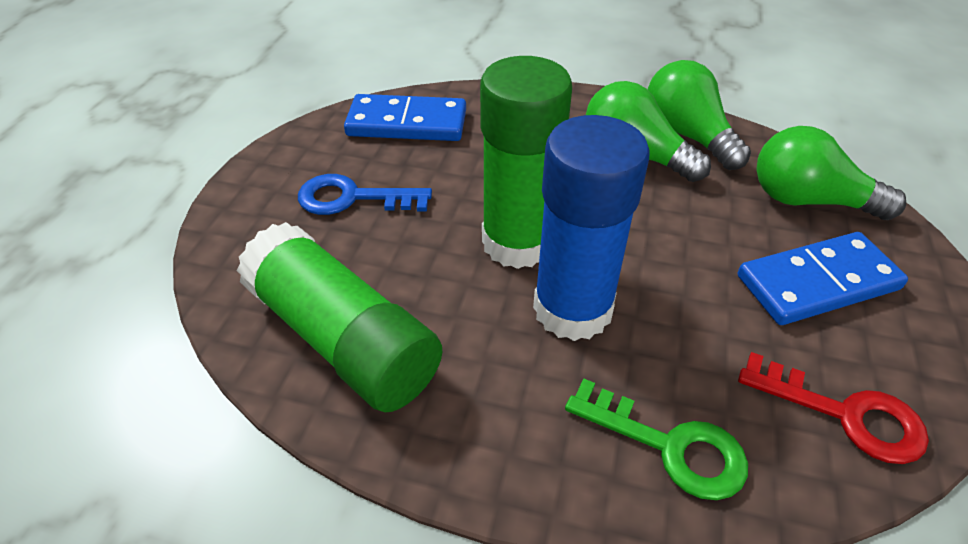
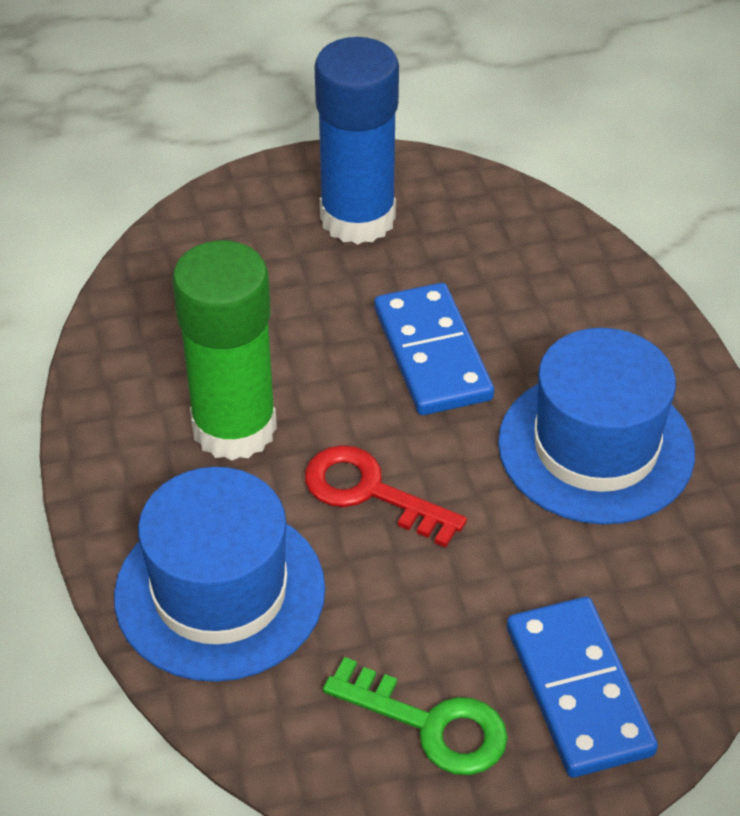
blue hat: 0 -> 2
blue key: 1 -> 0
green glue stick: 2 -> 1
green light bulb: 3 -> 0

